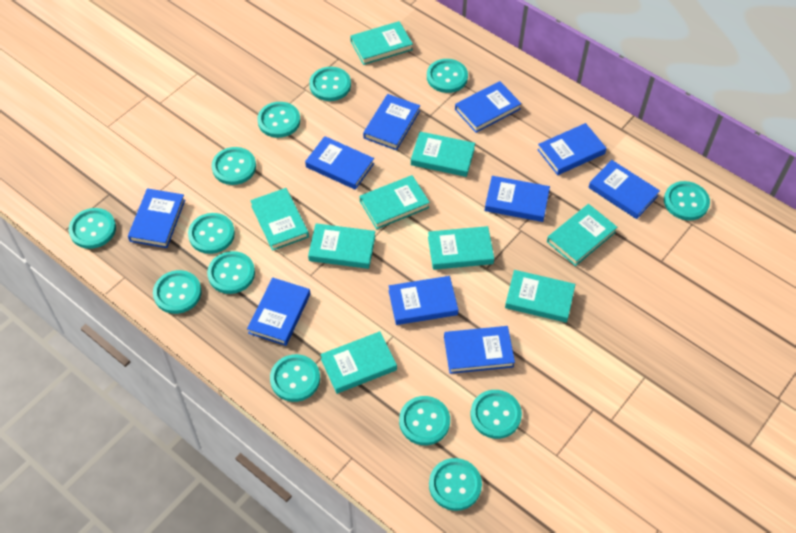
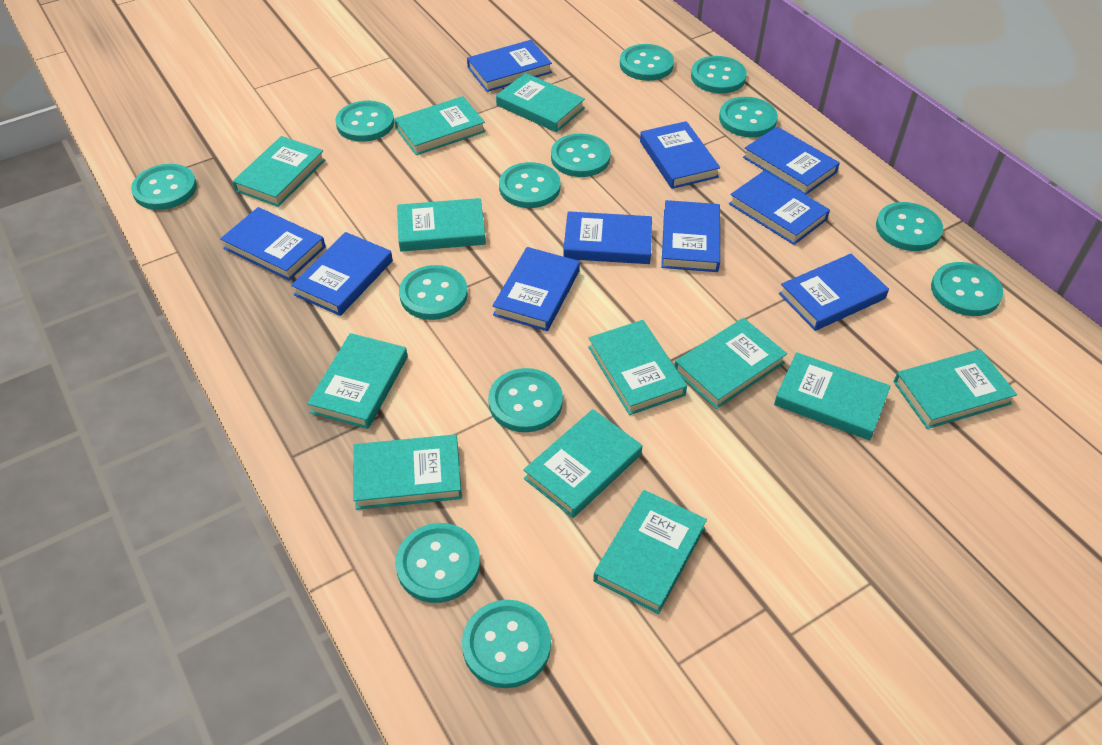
turquoise book: 9 -> 12

